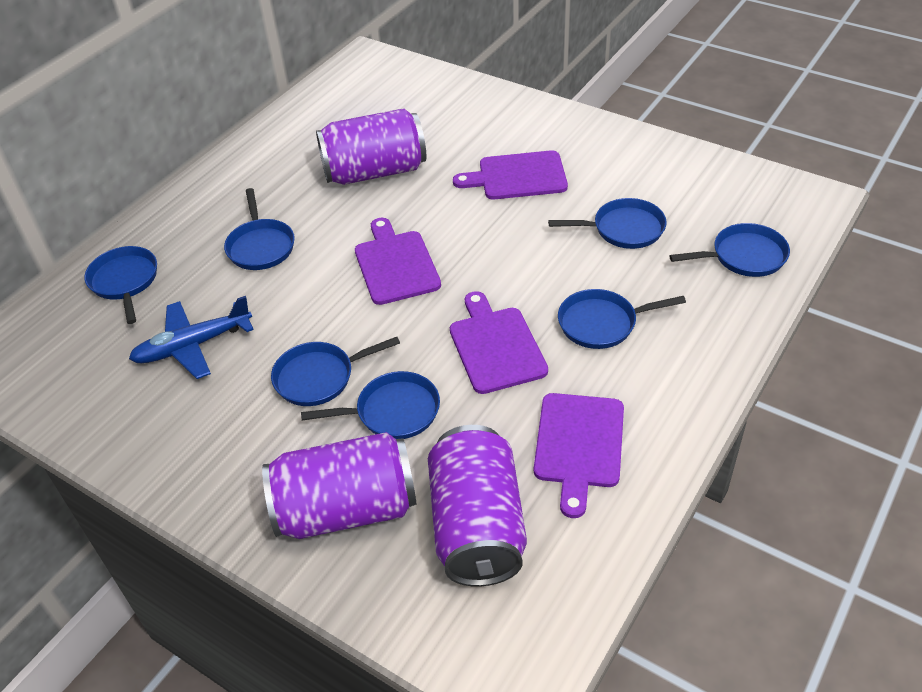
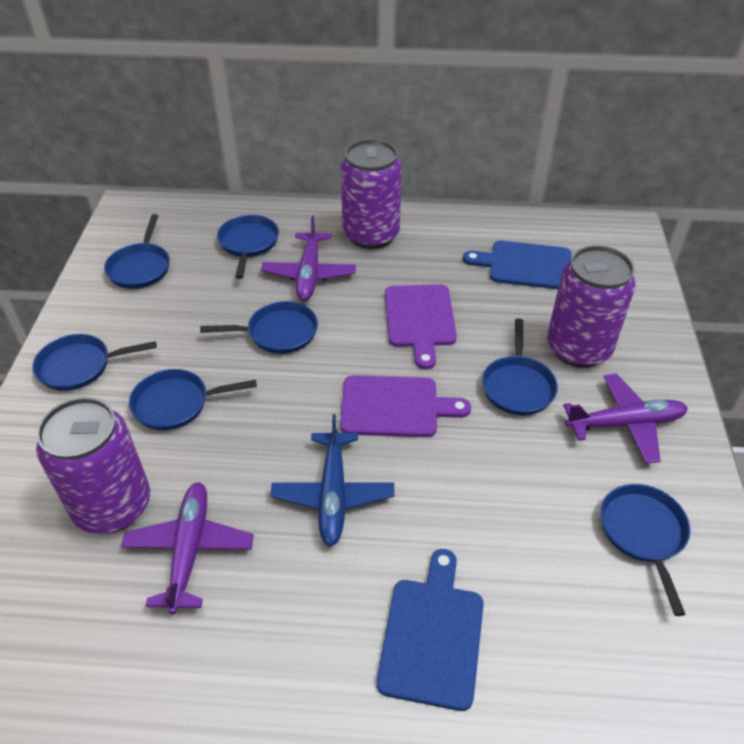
blue cutting board: 0 -> 2
purple cutting board: 4 -> 2
purple plane: 0 -> 3

